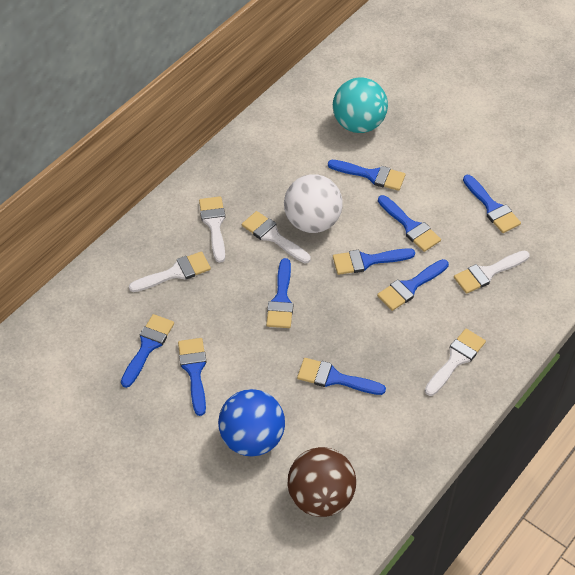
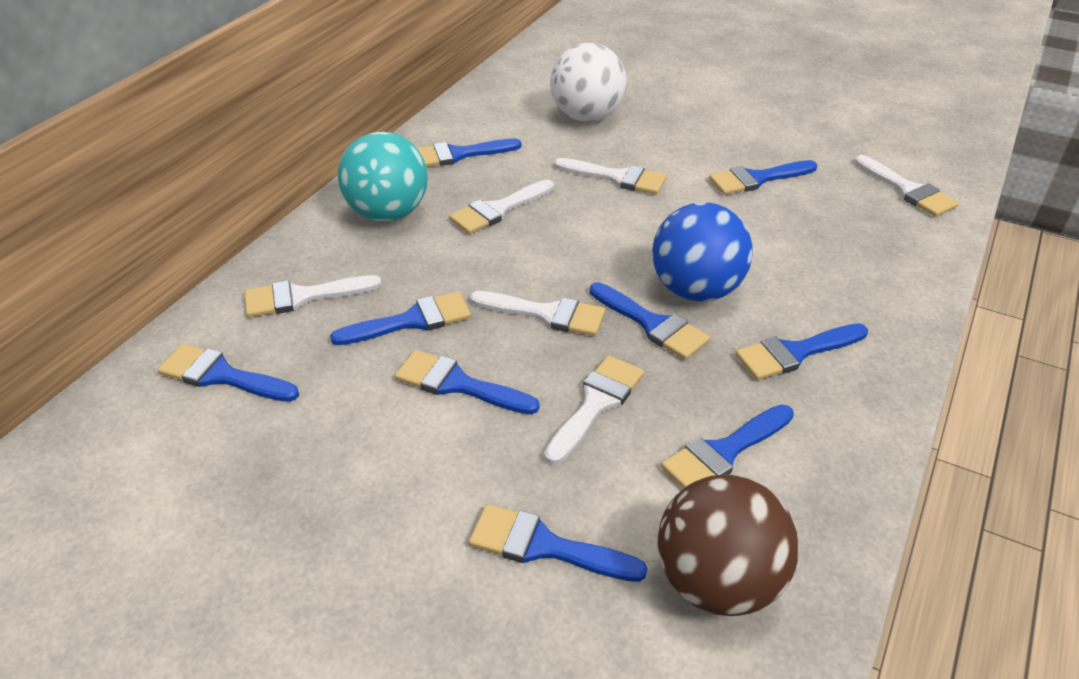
white brush: 5 -> 6

